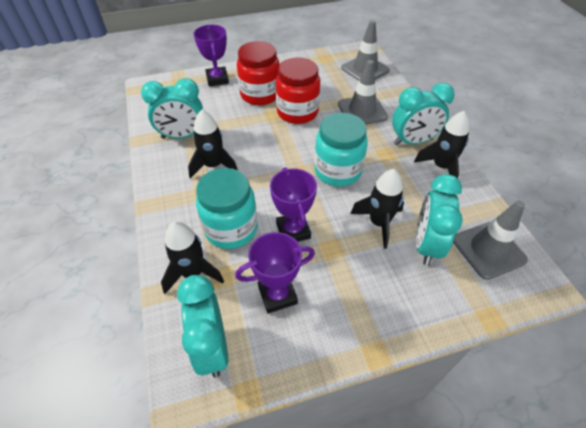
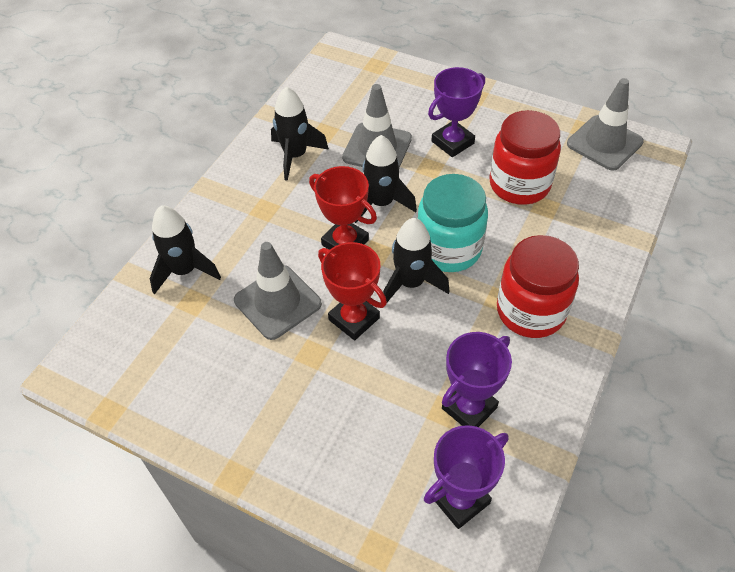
red trophy: 0 -> 2
turquoise clock: 4 -> 0
turquoise jar: 2 -> 1

